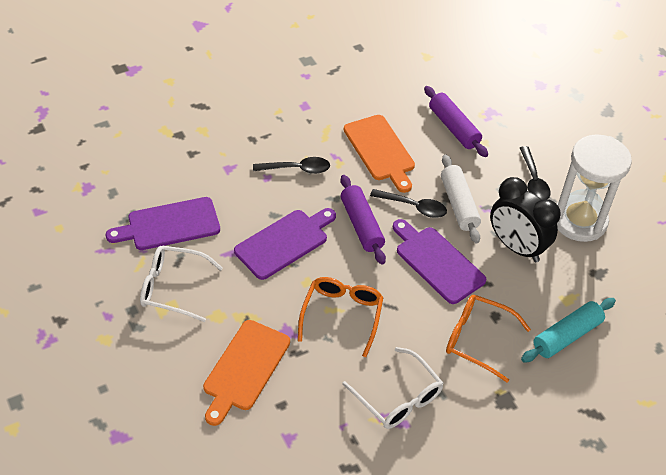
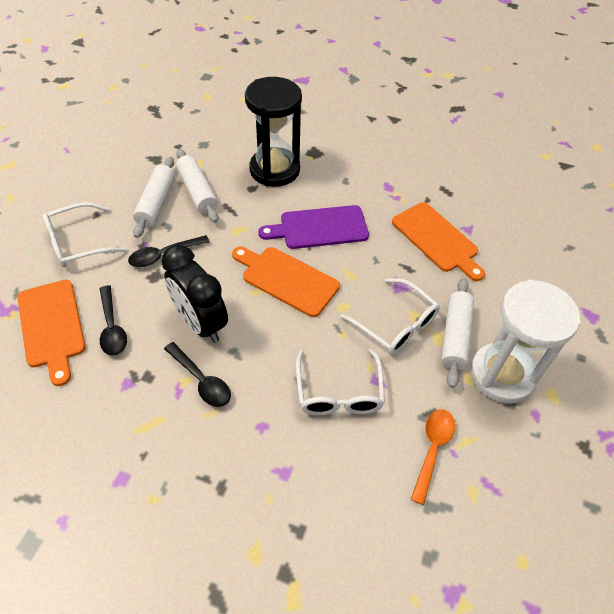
black hourglass: 0 -> 1
orange cutting board: 2 -> 3
orange glasses: 2 -> 0
orange spoon: 0 -> 1
purple cutting board: 3 -> 1
purple rolling pin: 2 -> 0
turquoise rolling pin: 1 -> 0
white glasses: 2 -> 3
white rolling pin: 1 -> 3

